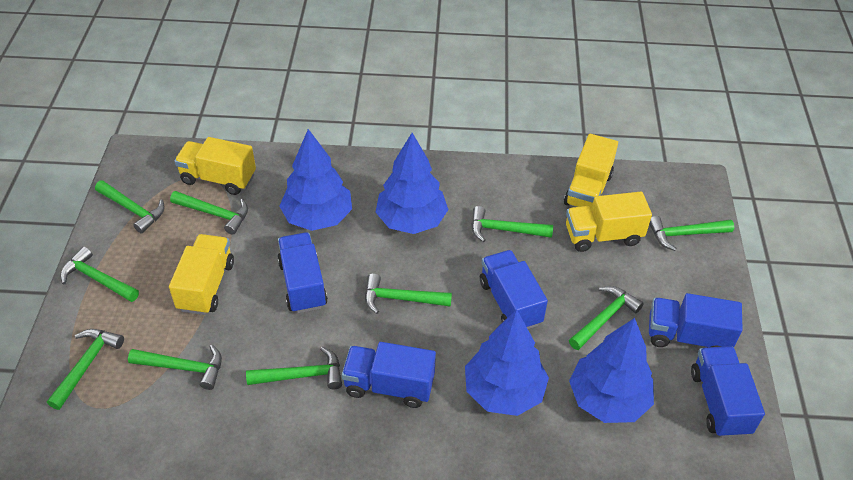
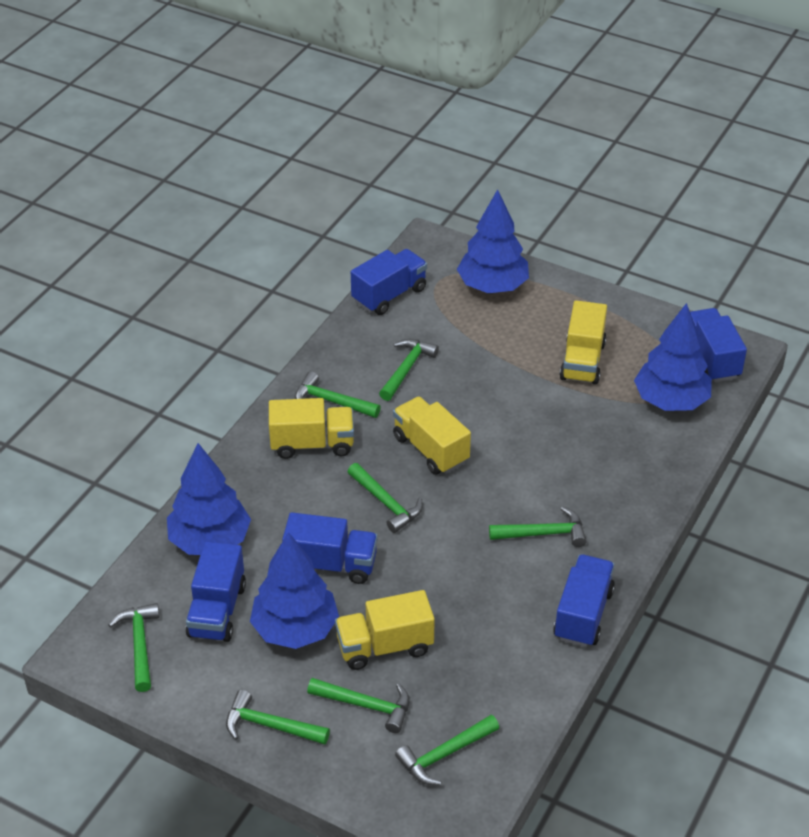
green hammer: 10 -> 8

